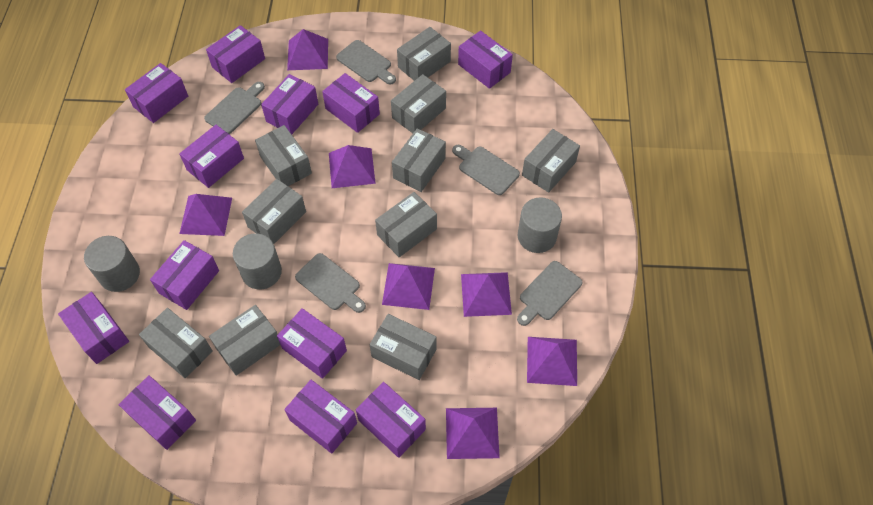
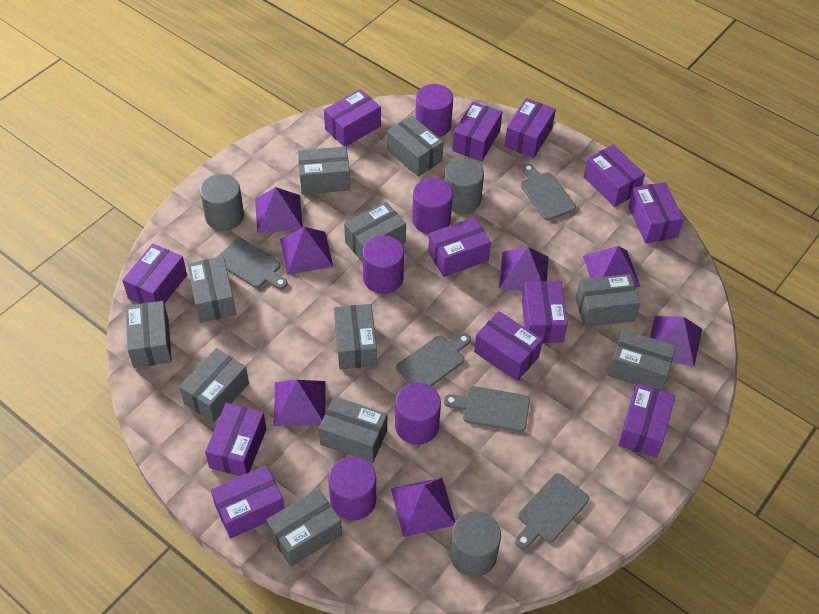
grey box: 10 -> 11
purple cylinder: 0 -> 5

